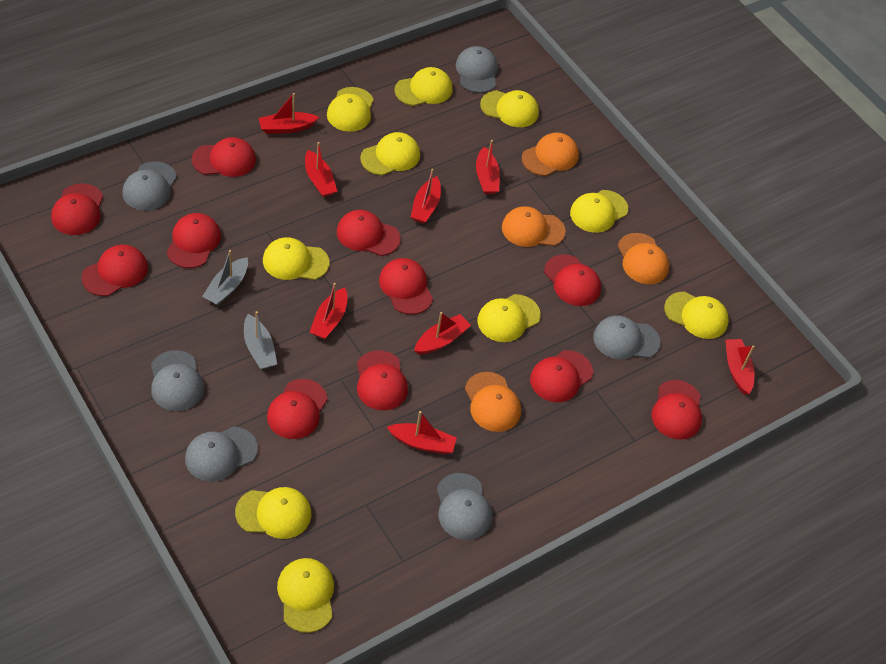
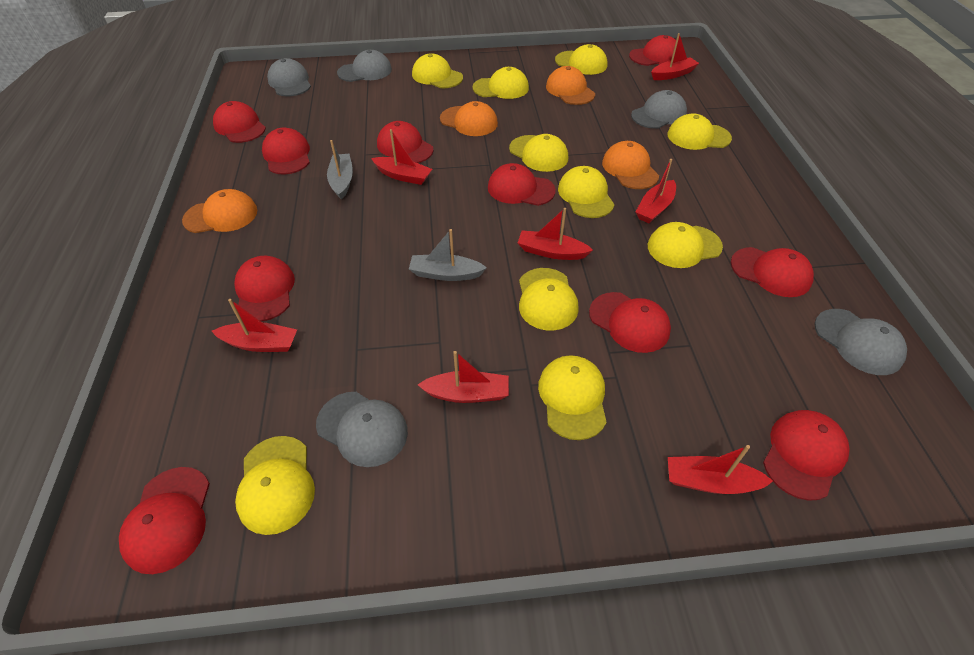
grey cap: 6 -> 5
red boat: 8 -> 7
red cap: 11 -> 10

